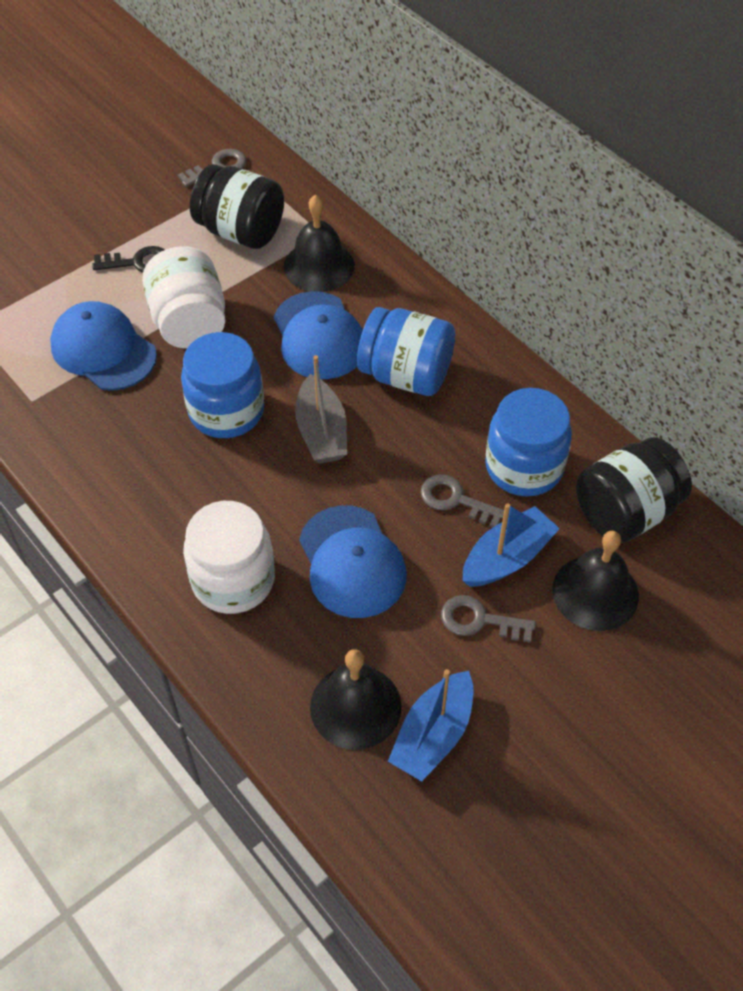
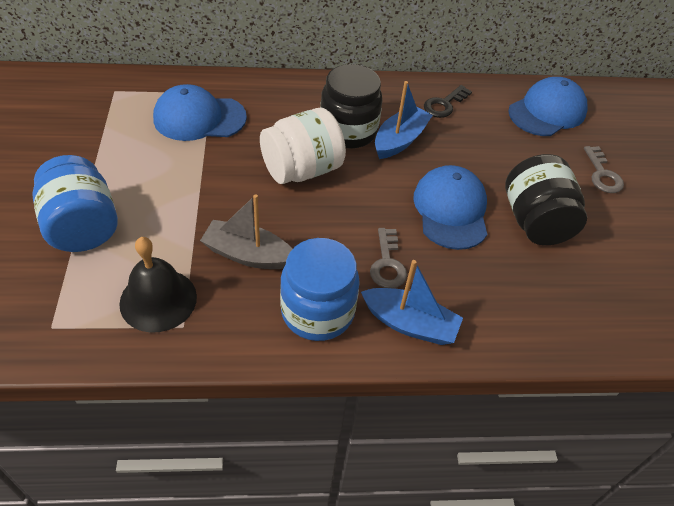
black bell: 3 -> 1
blue jar: 3 -> 2
grey key: 3 -> 2
white jar: 2 -> 1

